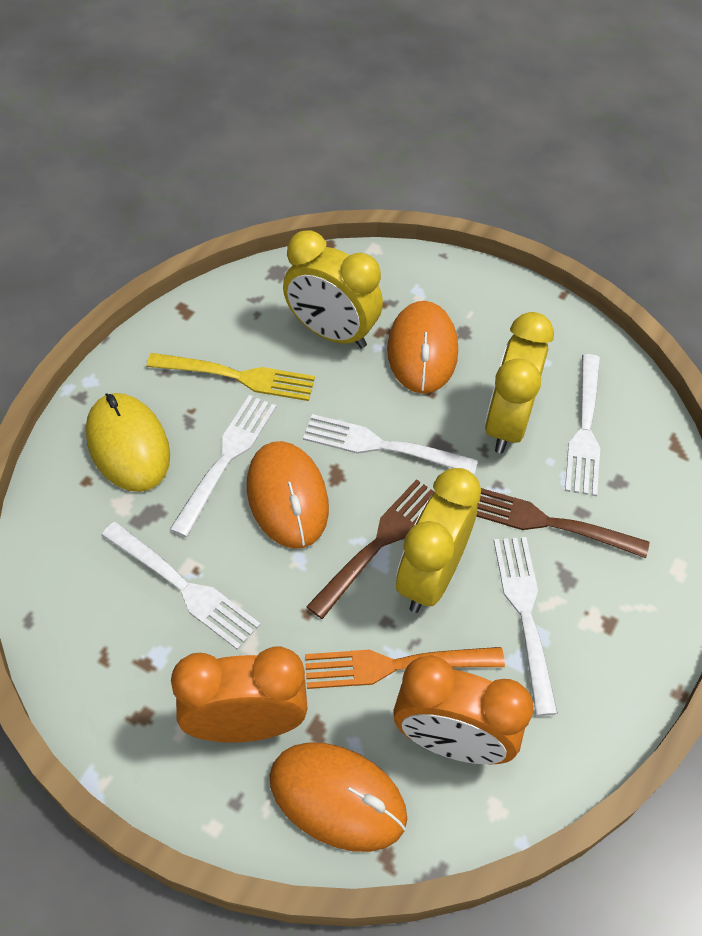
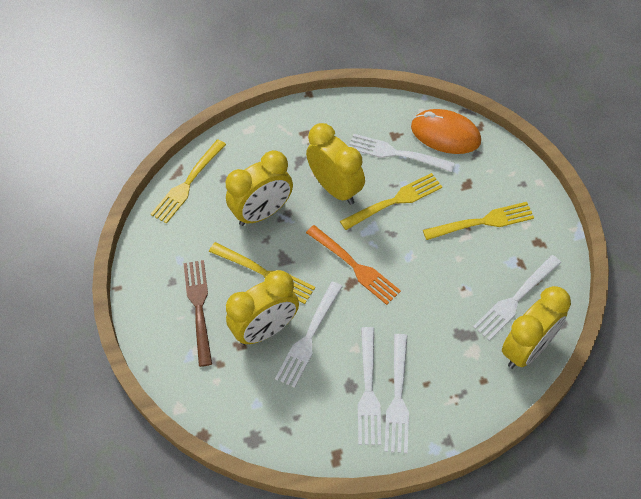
brown fork: 2 -> 1
orange clock: 2 -> 0
orange mouse: 3 -> 1
yellow clock: 3 -> 4
yellow fork: 1 -> 4
yellow mouse: 1 -> 0

